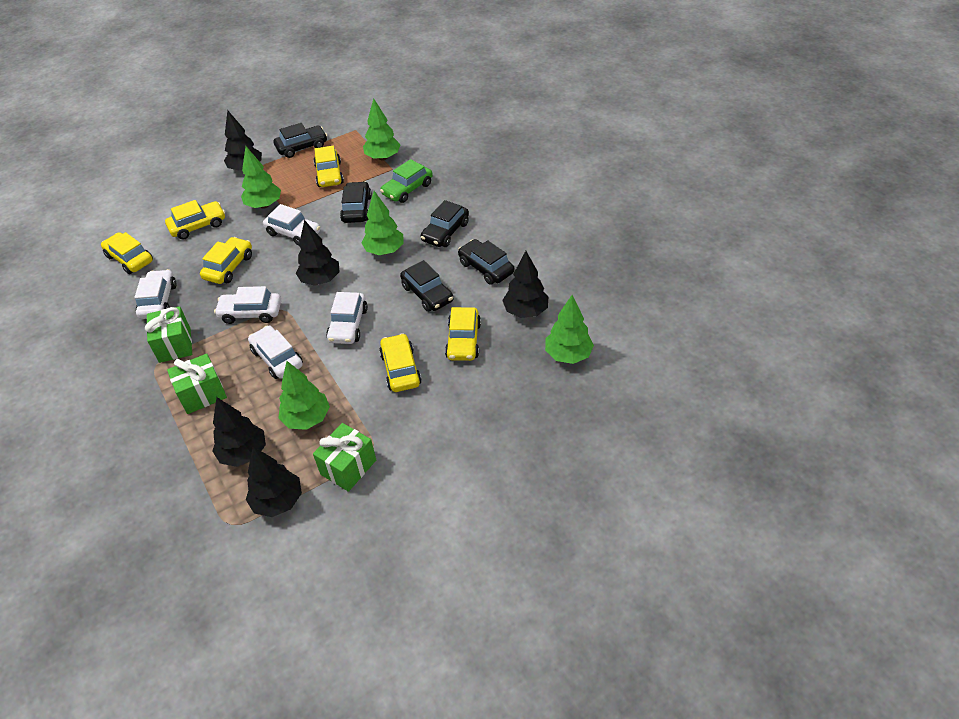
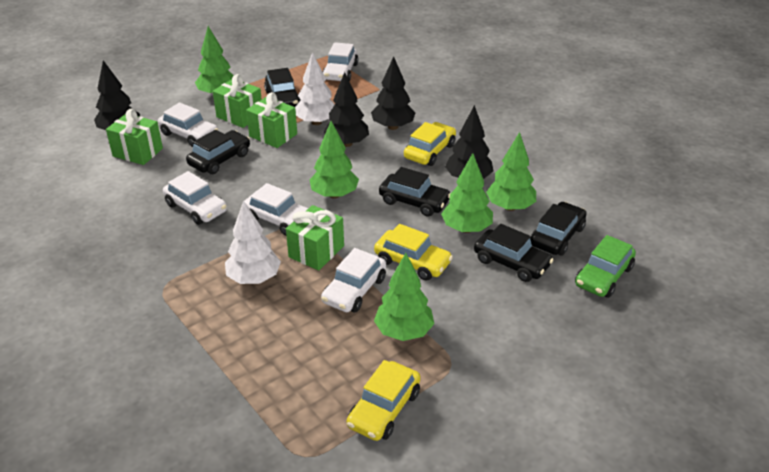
black tree: 5 -> 4
green gift: 3 -> 4
white tree: 0 -> 2
yellow car: 6 -> 3

